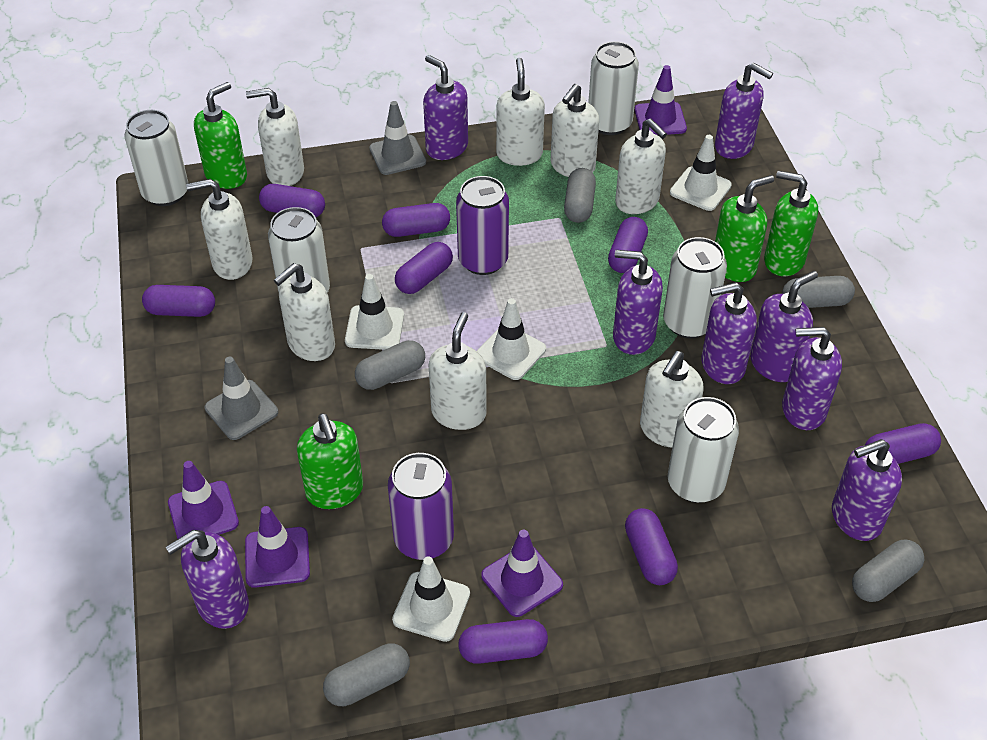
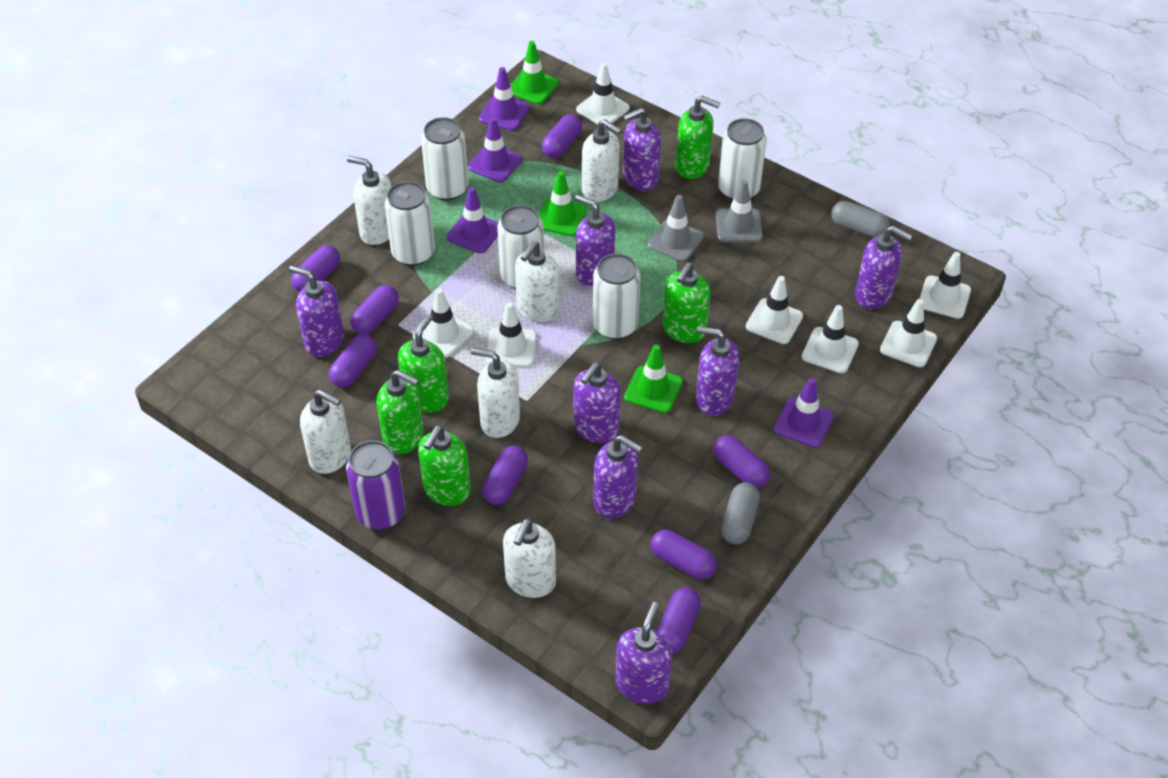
green soap dispenser: 4 -> 5
green traffic cone: 0 -> 3
grey capsule: 5 -> 2
purple can: 2 -> 1
white soap dispenser: 8 -> 6
white traffic cone: 4 -> 7

